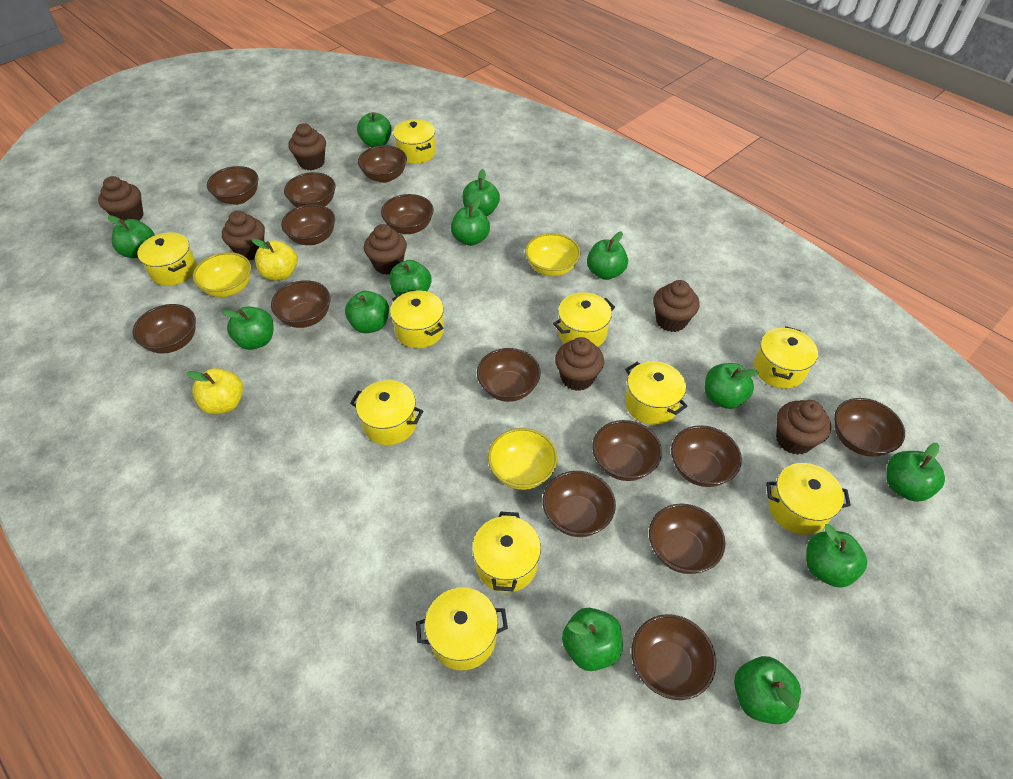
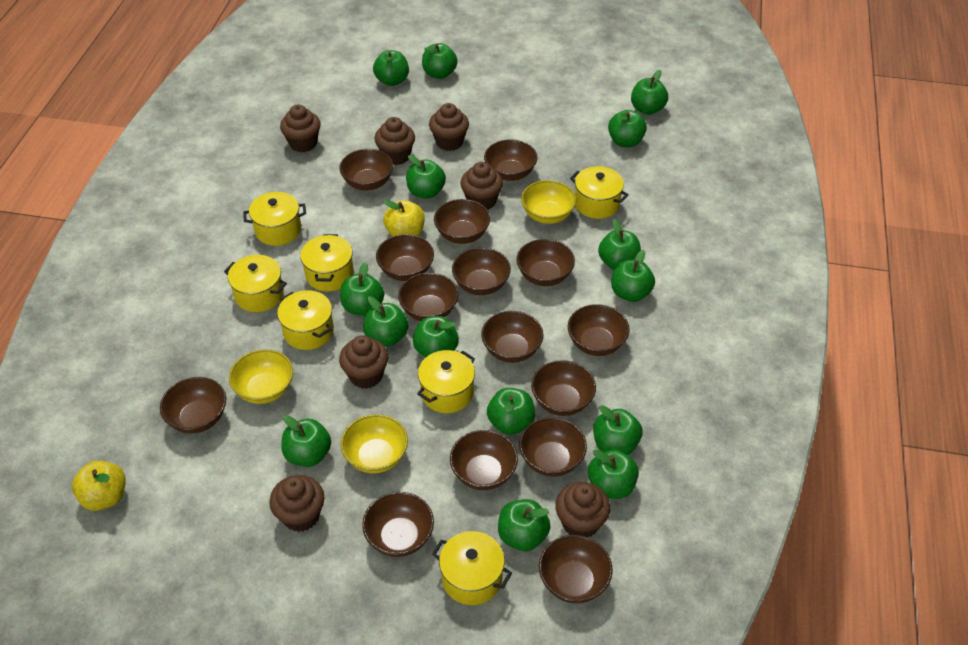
brown bowl: 14 -> 15
green apple: 13 -> 15
yellow pot: 10 -> 7

